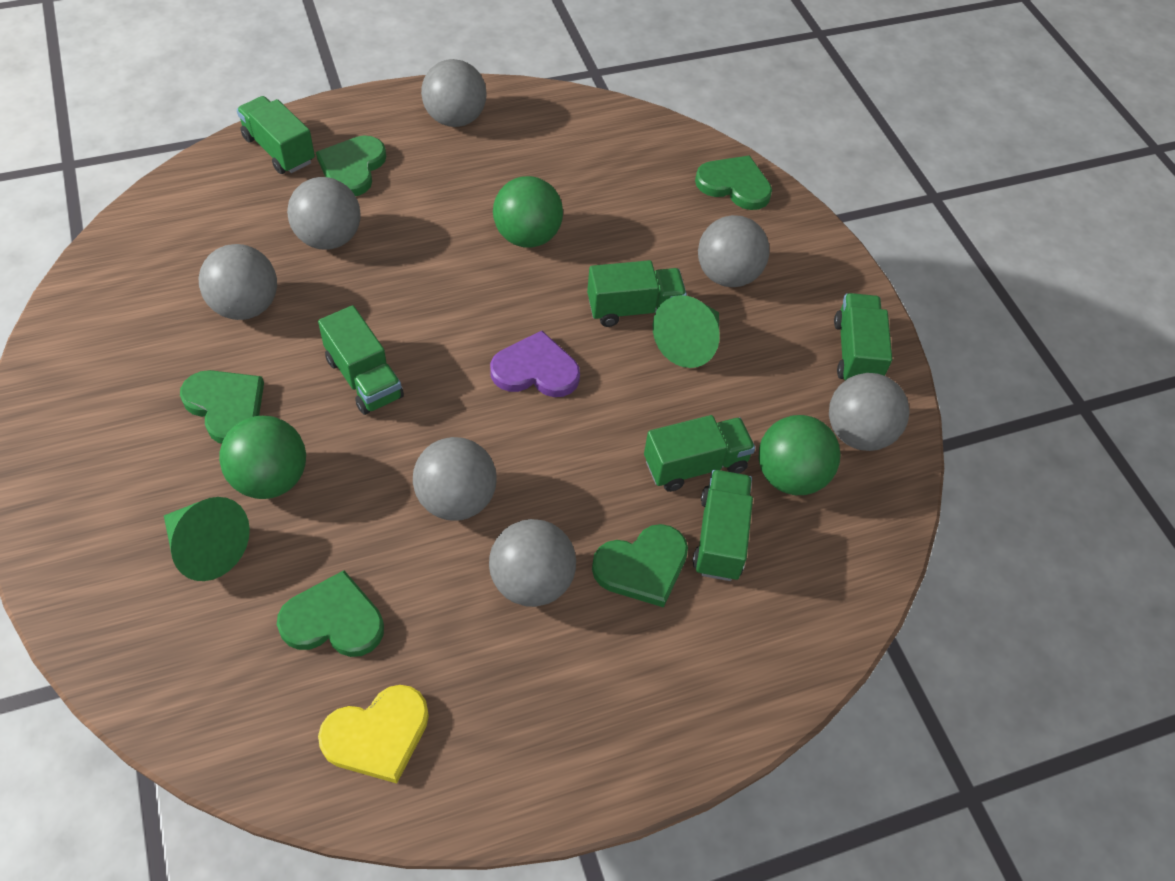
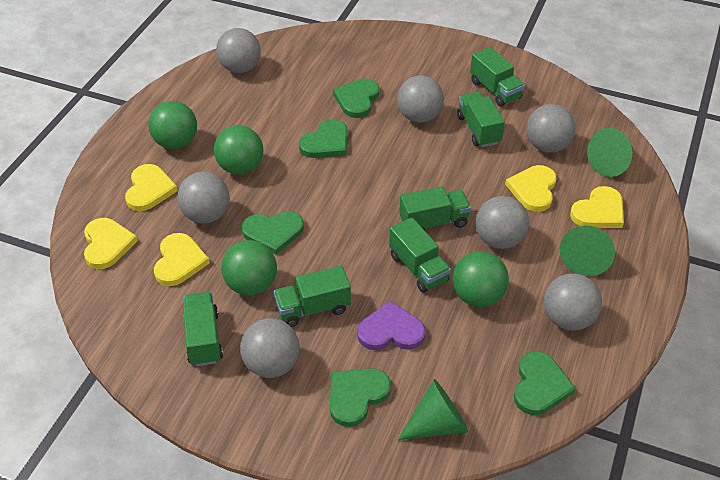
green ball: 3 -> 4
green cone: 2 -> 3
yellow heart: 1 -> 5

